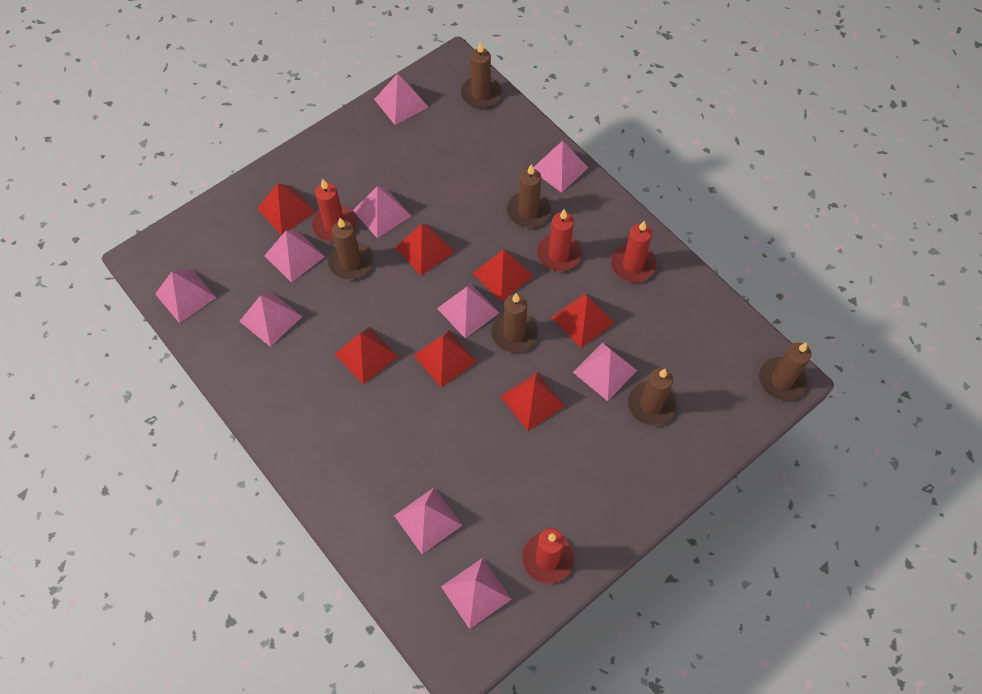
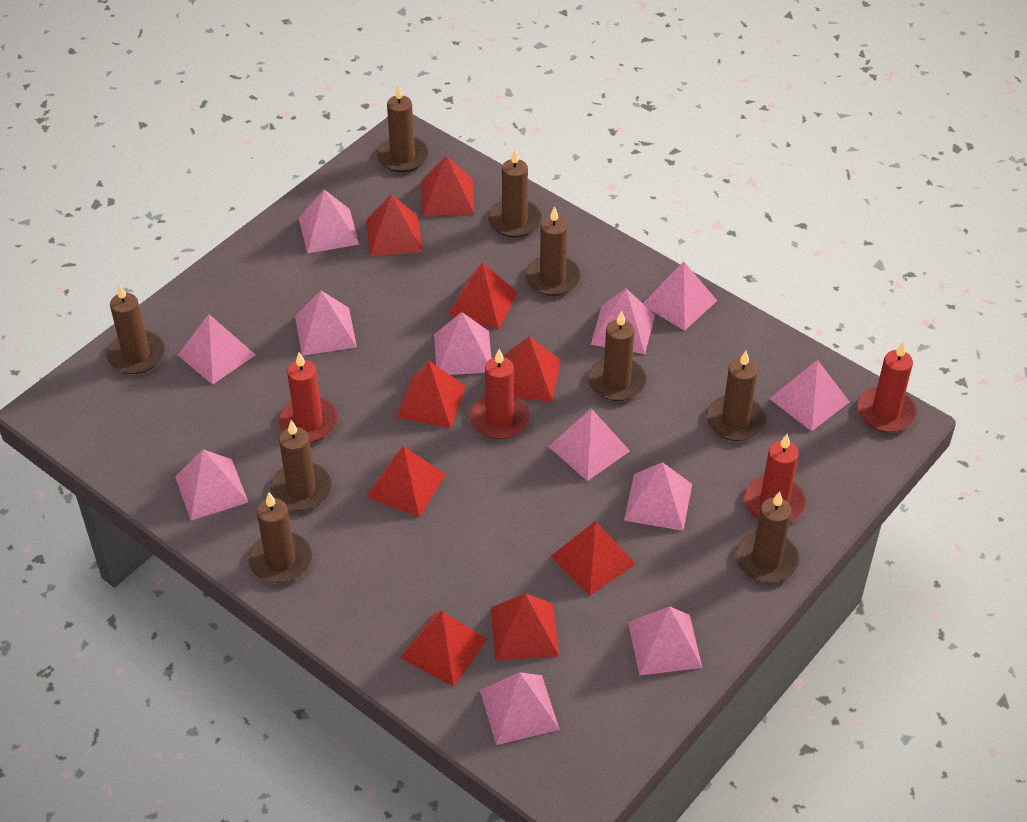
brown candle: 6 -> 9
pink pyramid: 10 -> 12
red pyramid: 7 -> 9

